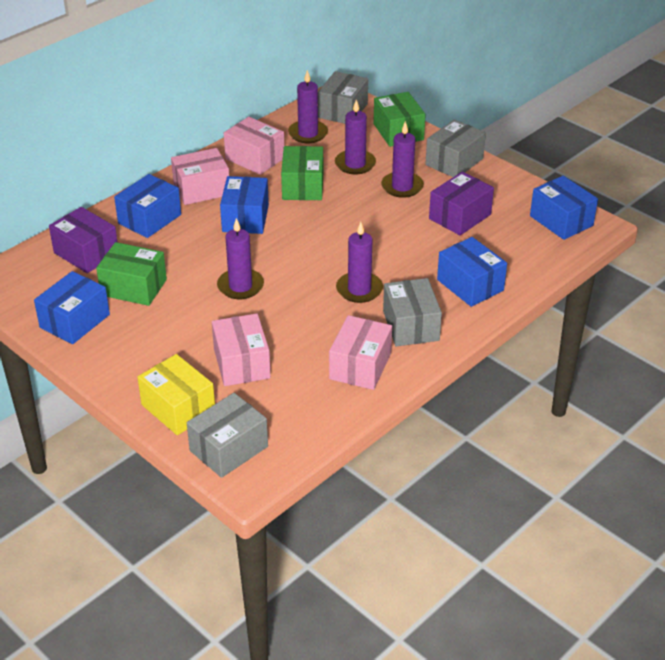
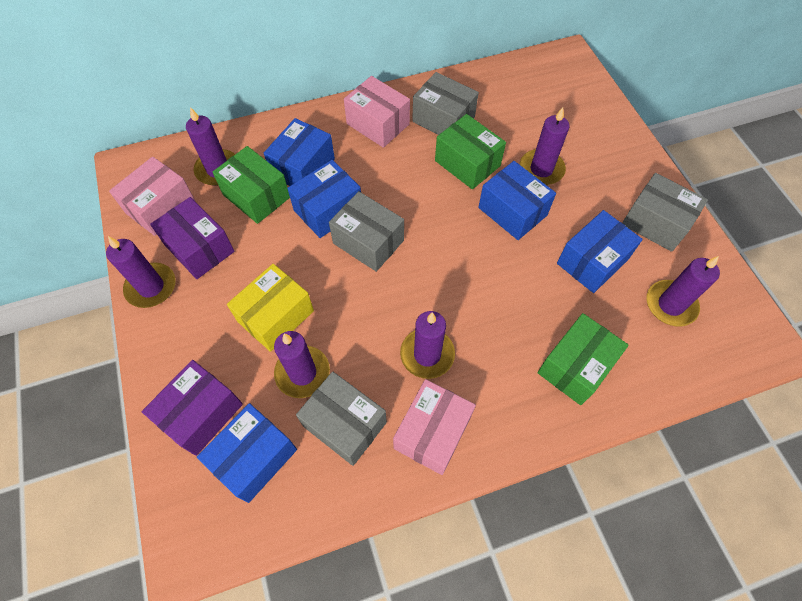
pink box: 4 -> 3
purple candle: 5 -> 6

